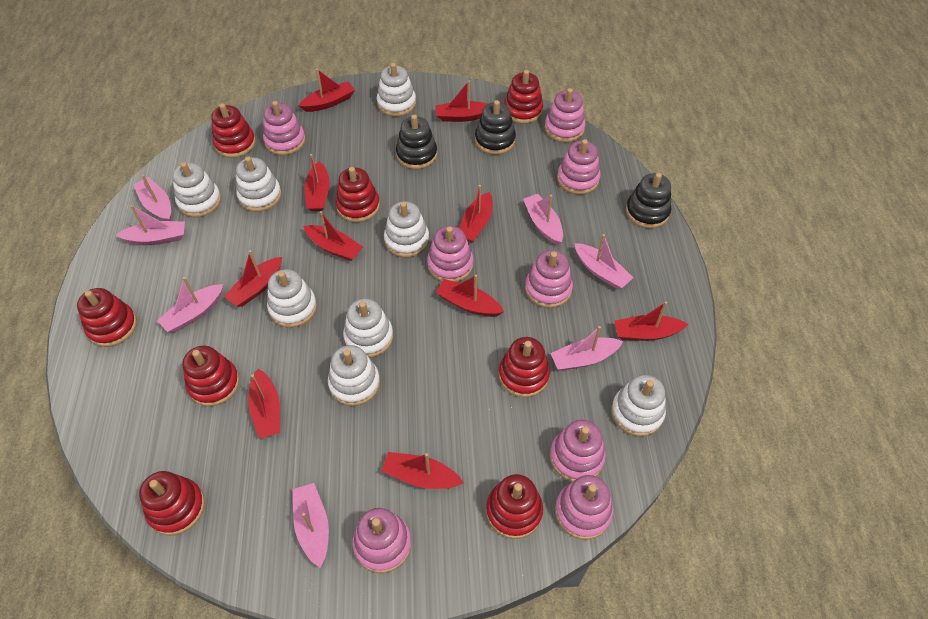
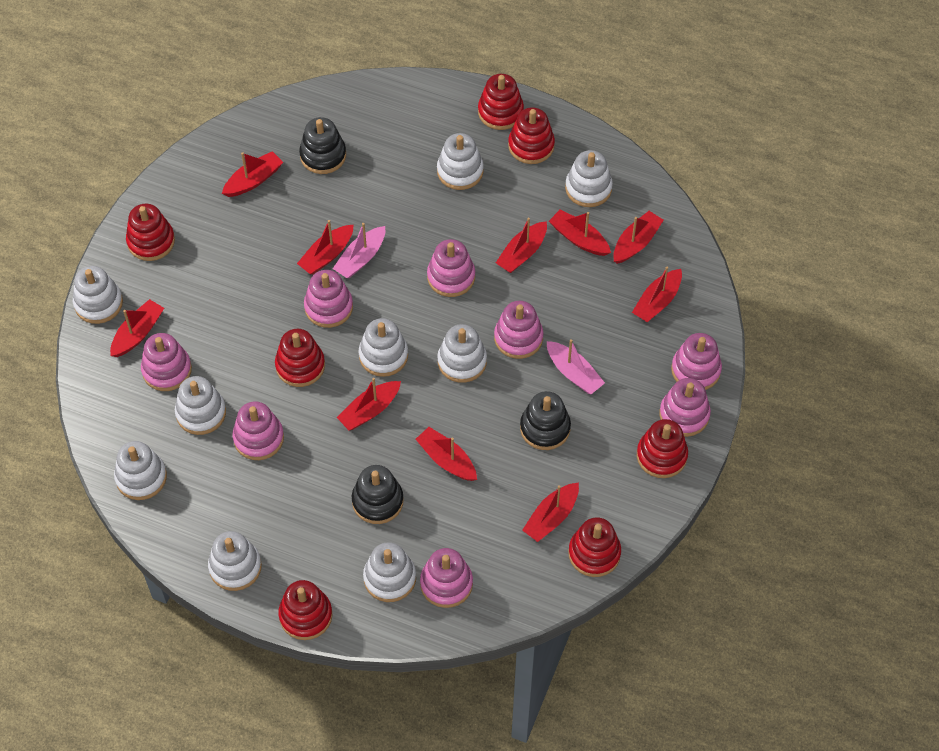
pink boat: 7 -> 2
red stacking toy: 8 -> 7
white stacking toy: 8 -> 9

